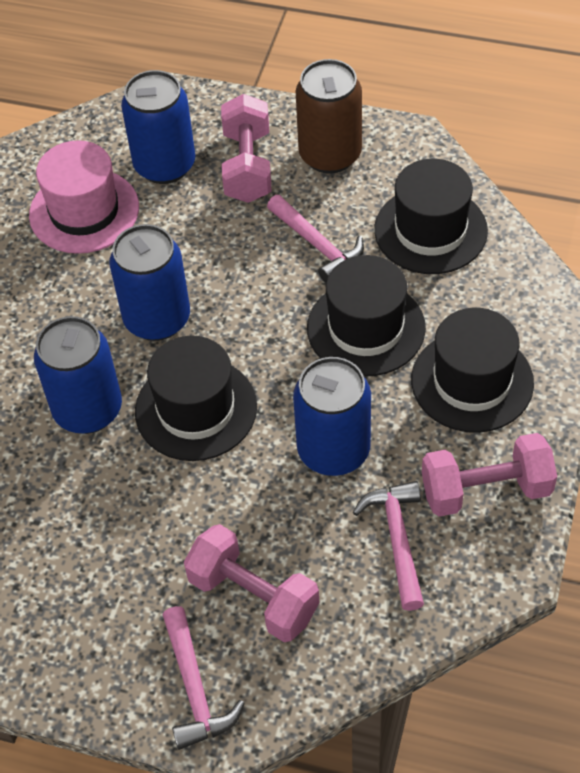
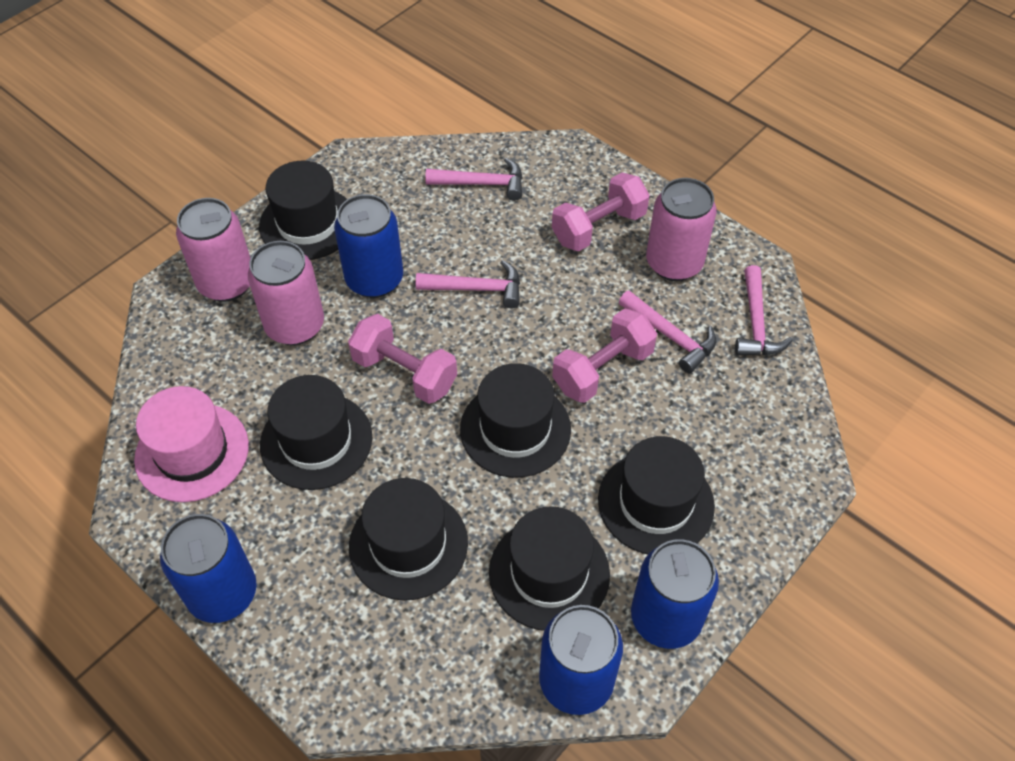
black hat: 4 -> 6
brown can: 1 -> 0
pink can: 0 -> 3
pink hammer: 3 -> 4

